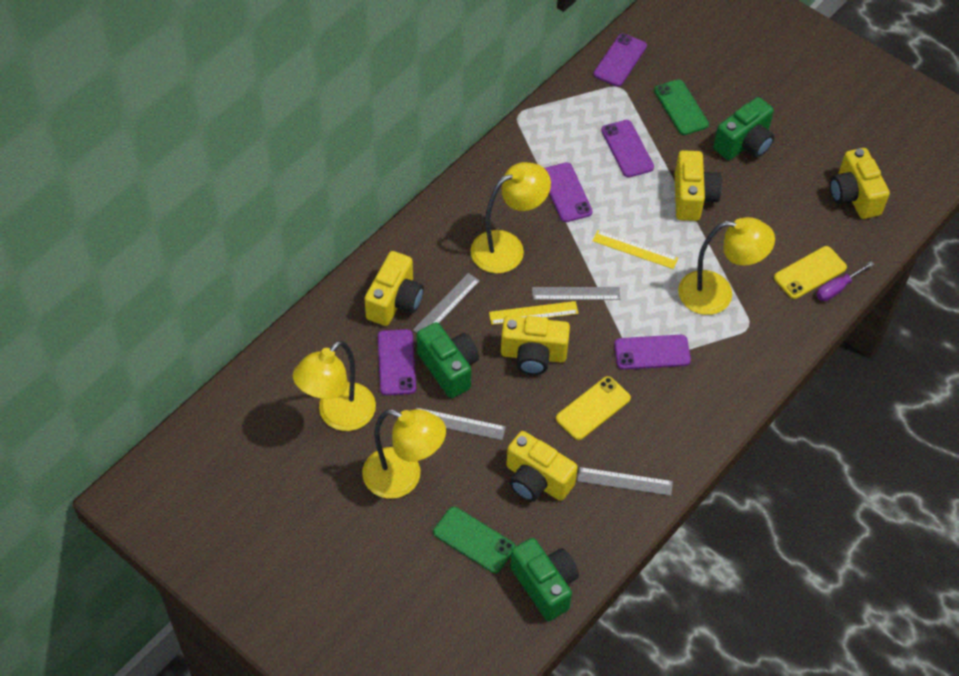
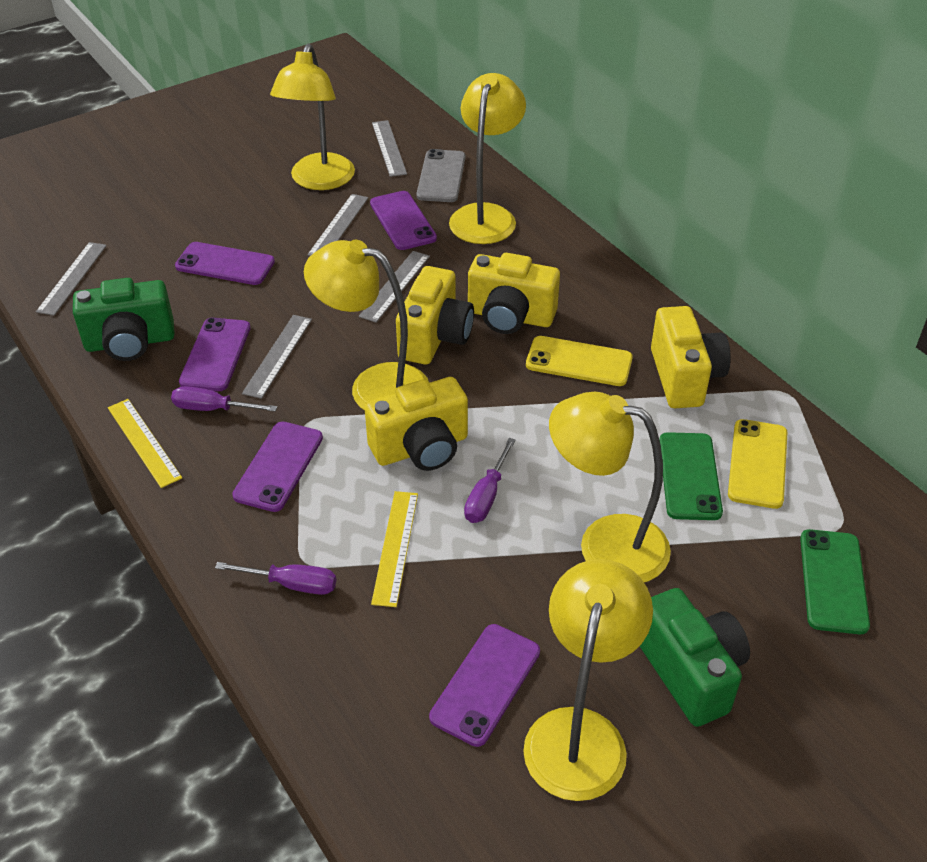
green camera: 3 -> 2
grey phone: 0 -> 1
grey ruler: 4 -> 5
purple screwdriver: 1 -> 3
yellow camera: 5 -> 4
yellow lamp: 4 -> 5

